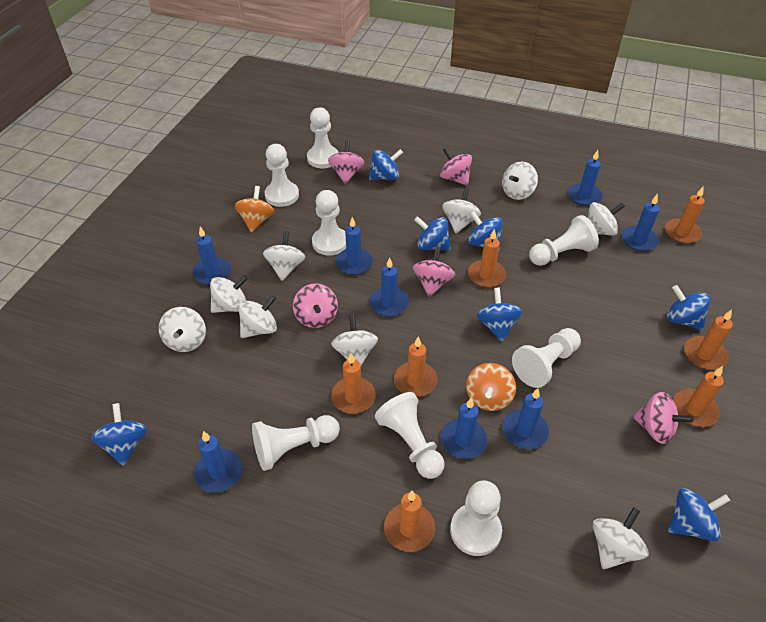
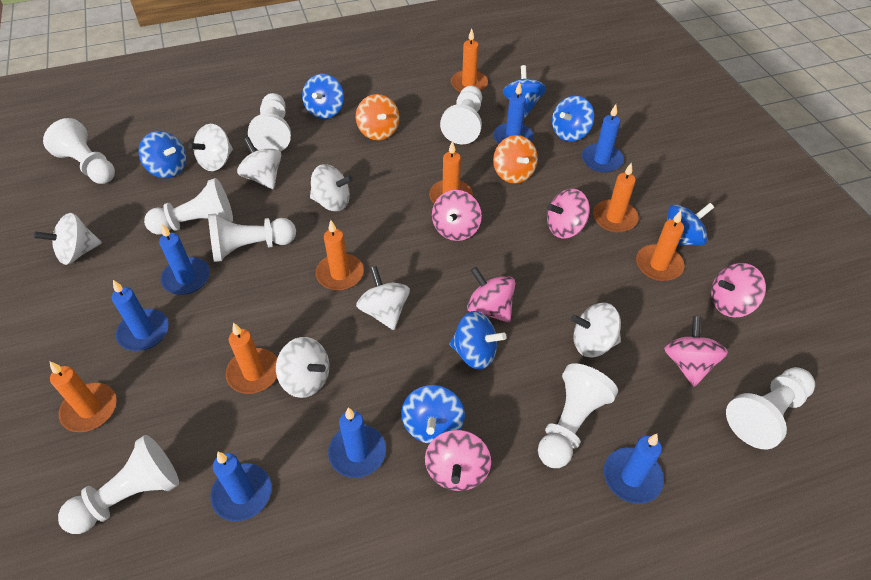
blue candle: 8 -> 7
pink spinning top: 5 -> 6
white spinning top: 9 -> 7

